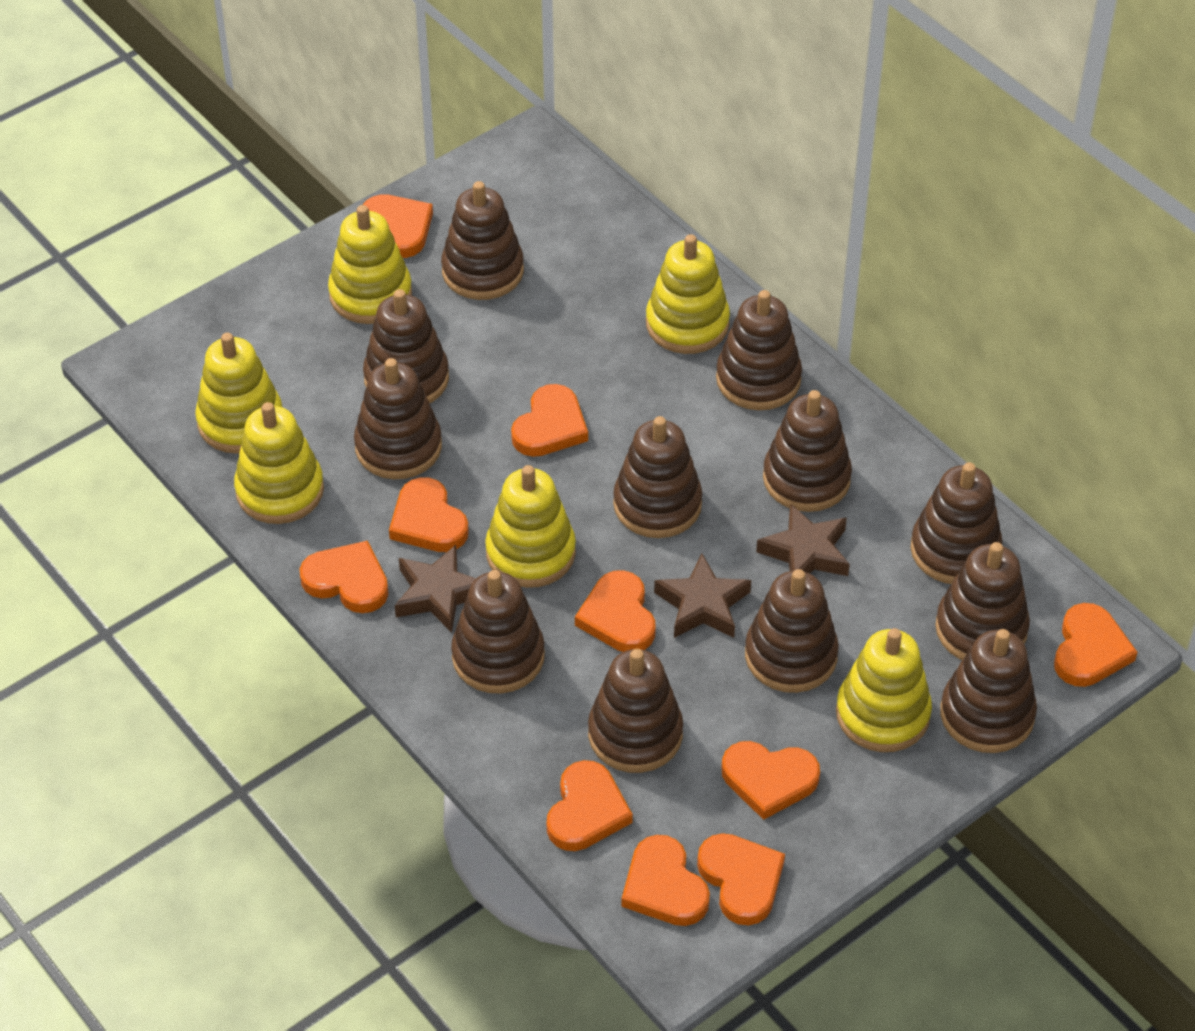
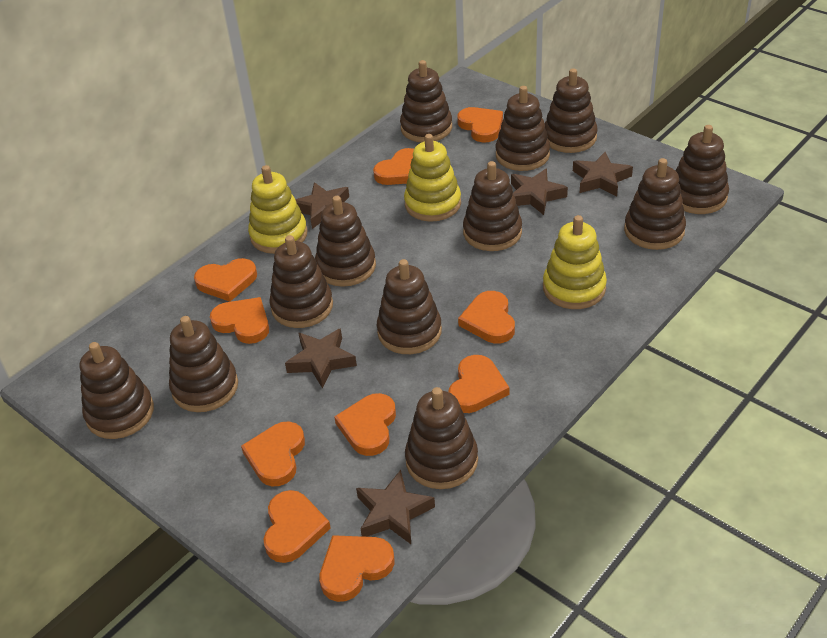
brown star: 3 -> 5
yellow stacking toy: 6 -> 3

